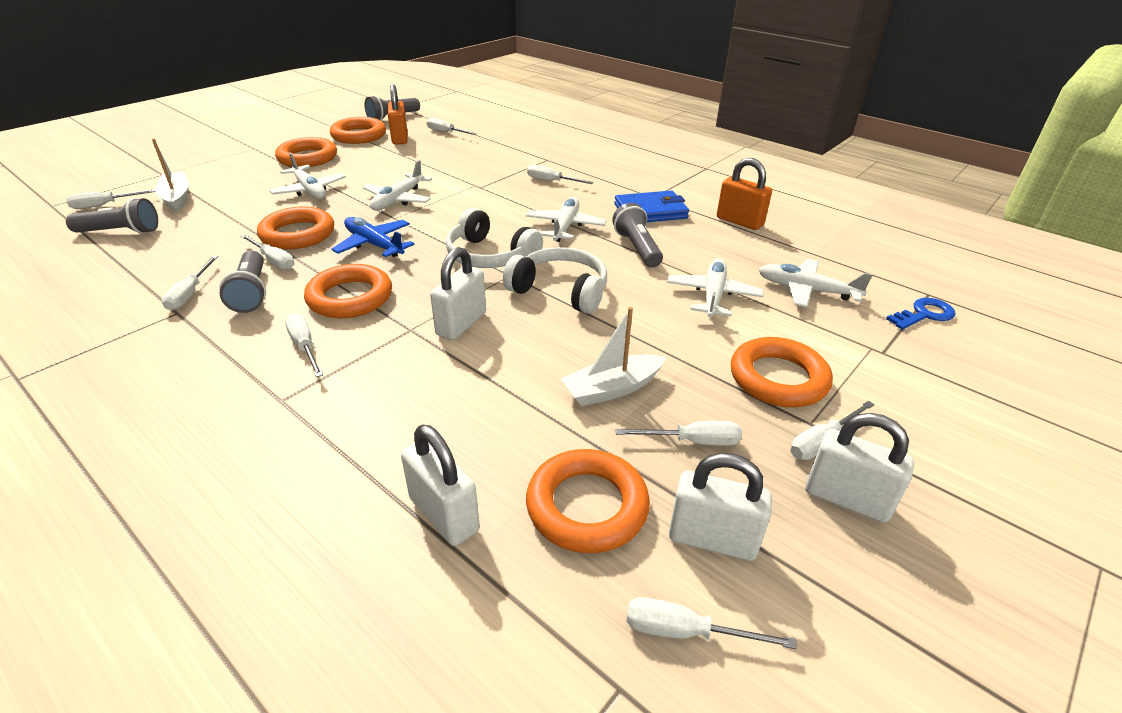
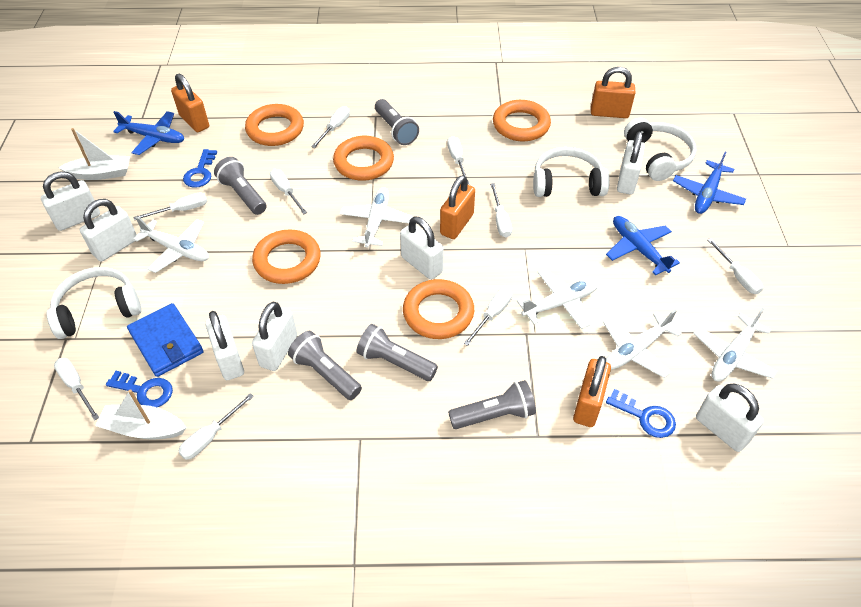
blue key: 1 -> 3
blue plane: 1 -> 3
grey flashlight: 4 -> 5
orange padlock: 2 -> 4
orange ring: 6 -> 5
white headphones: 2 -> 3
white padlock: 4 -> 7

